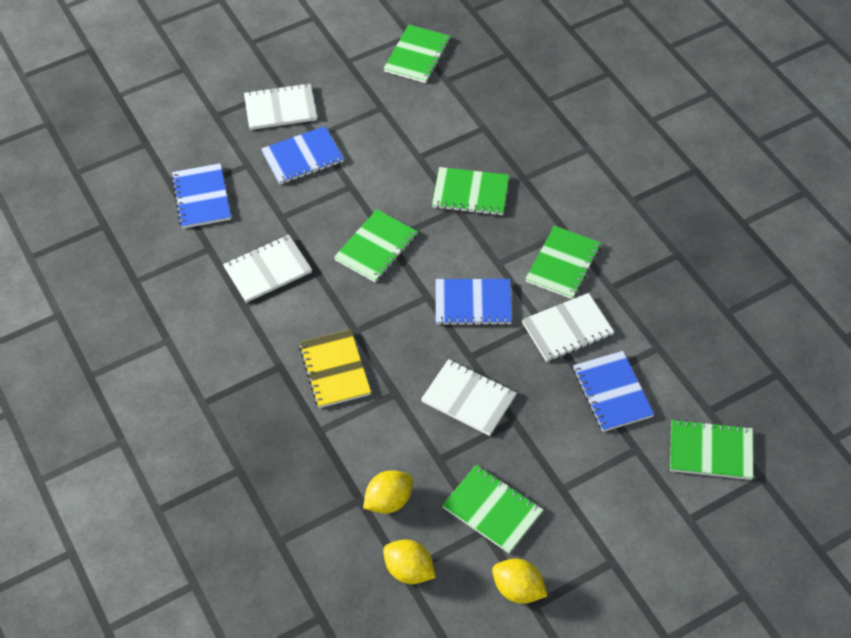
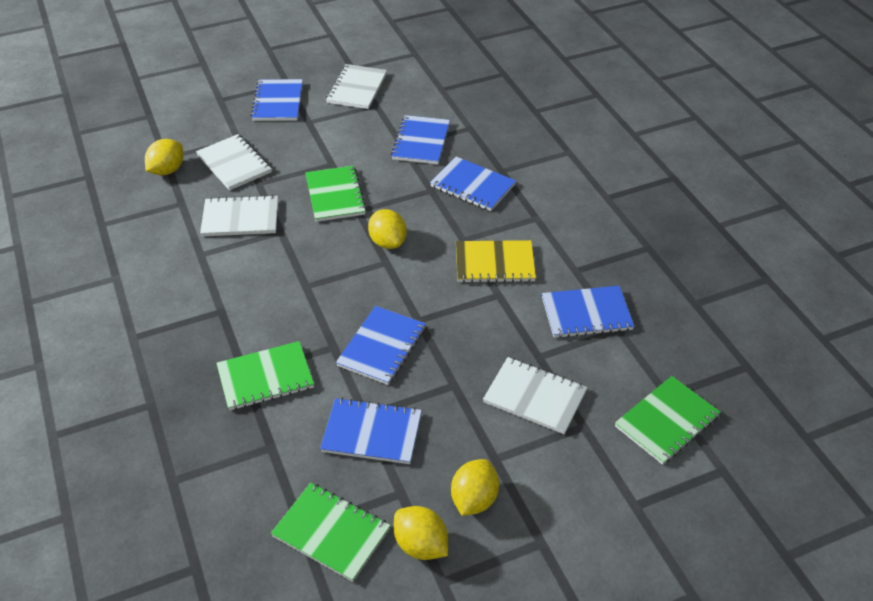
blue notebook: 4 -> 6
green notebook: 6 -> 4
yellow lemon: 3 -> 4

